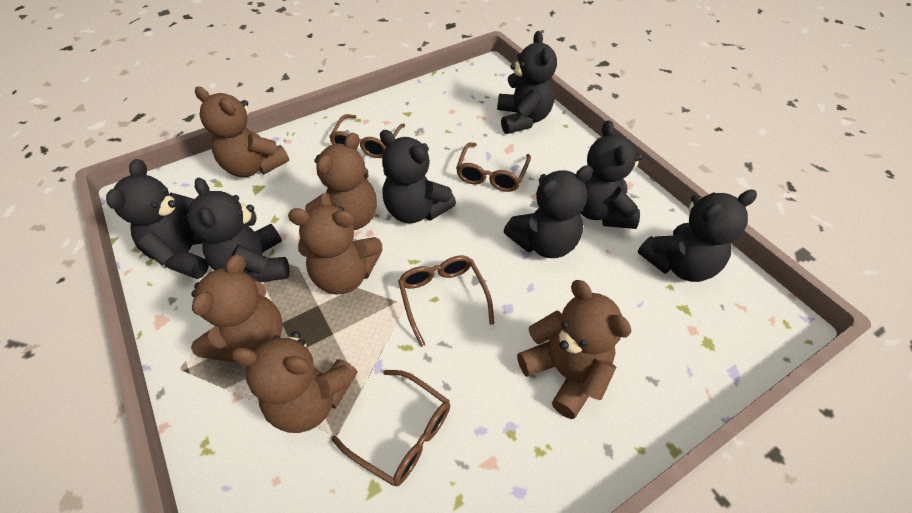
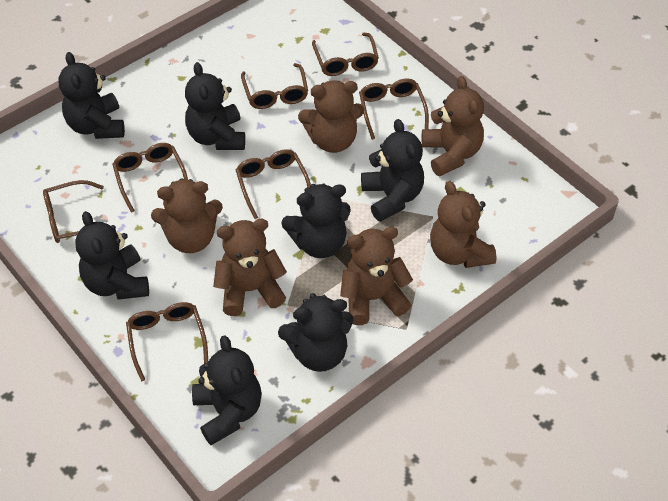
brown glasses: 4 -> 7

